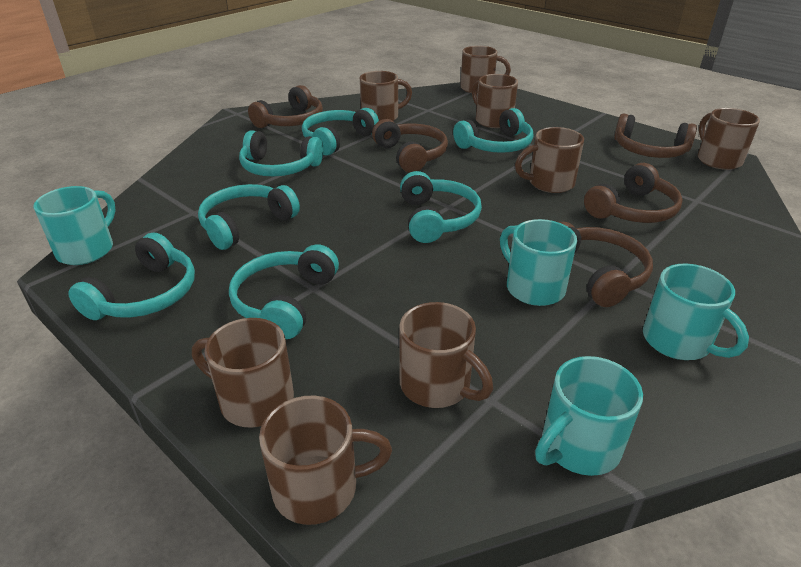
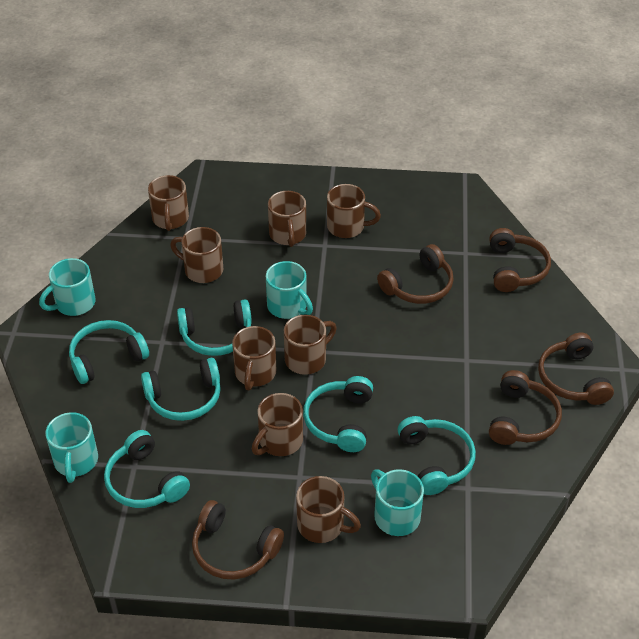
turquoise headphones: 7 -> 6

